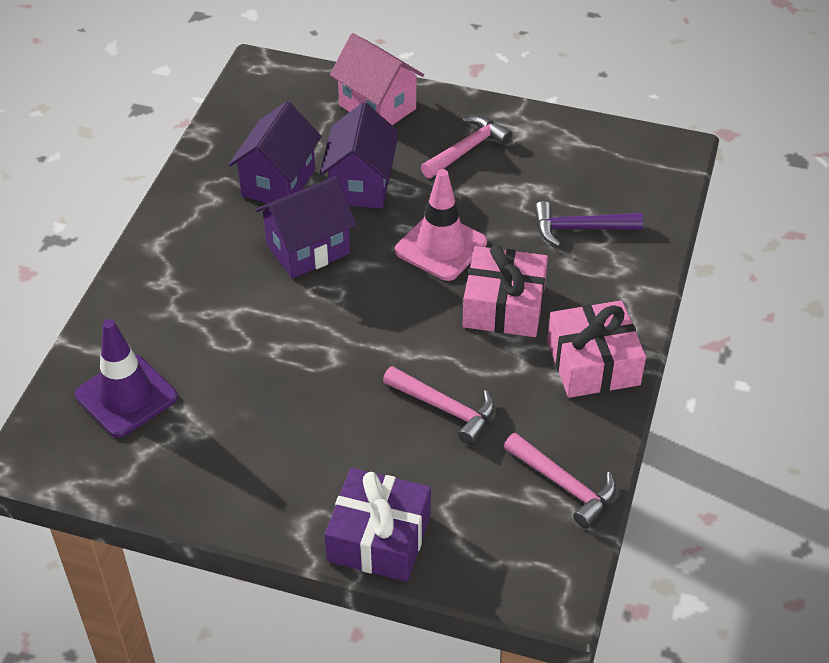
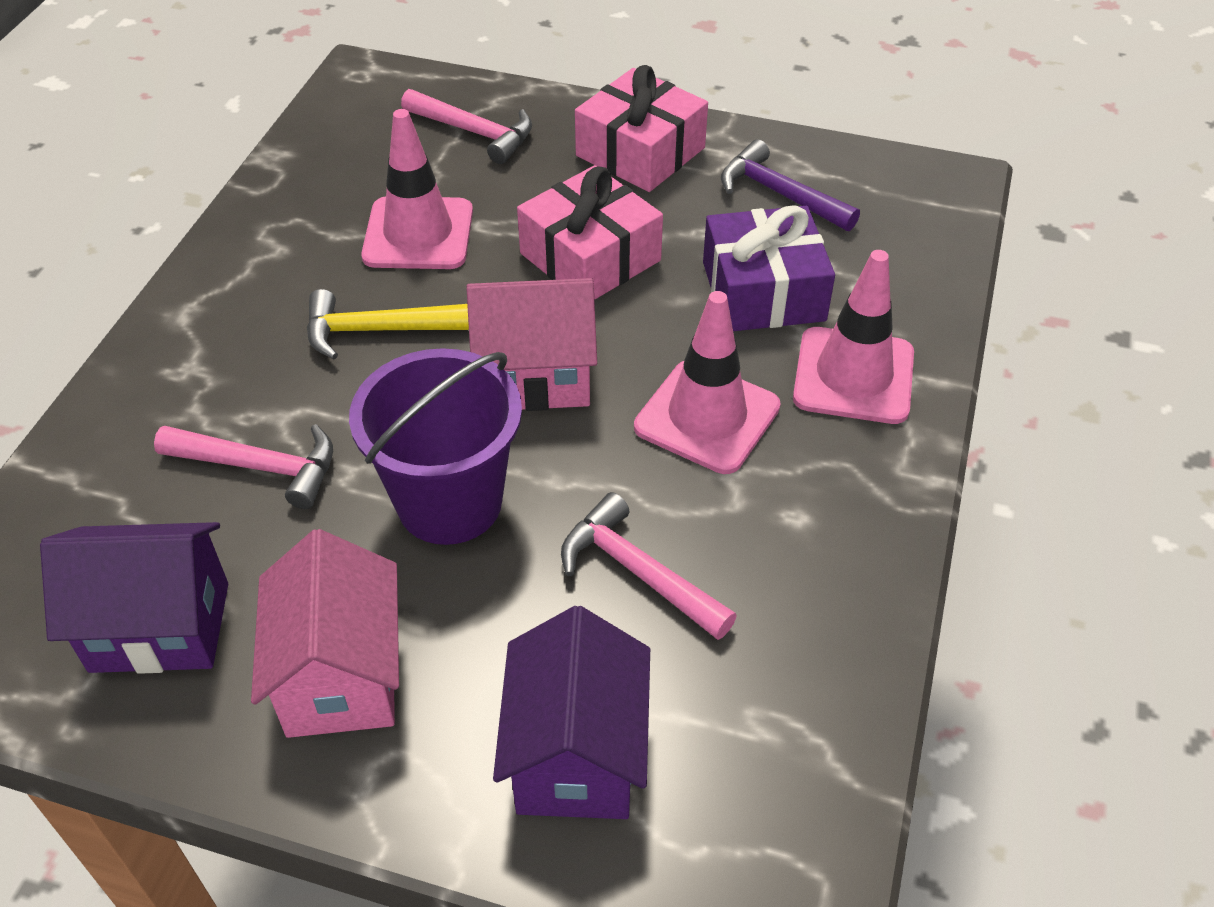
pink house: 1 -> 2
pink traffic cone: 1 -> 3
purple bucket: 0 -> 1
purple house: 3 -> 2
purple traffic cone: 1 -> 0
yellow hammer: 0 -> 1

